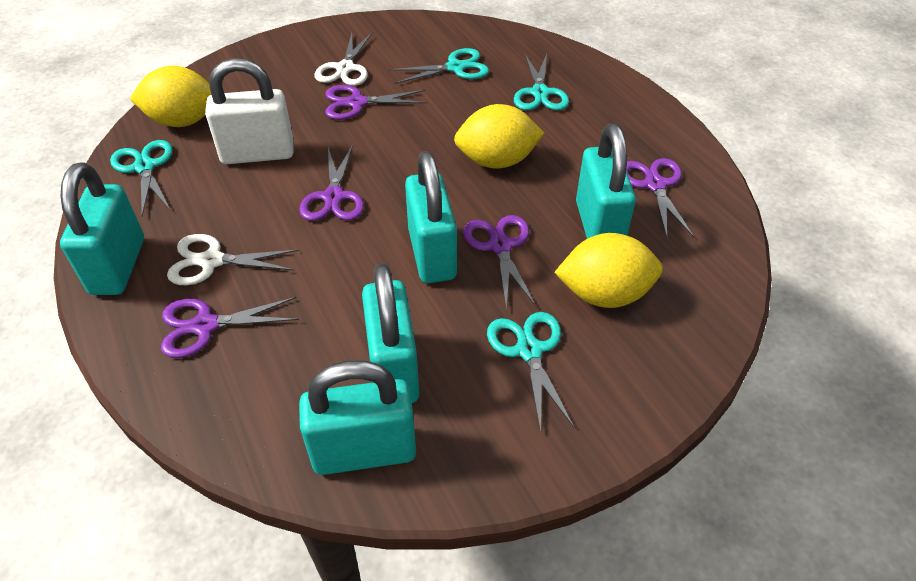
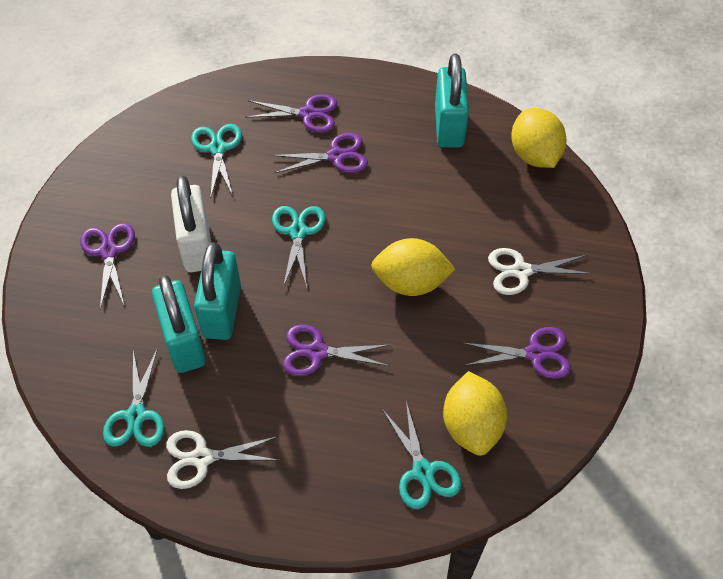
turquoise padlock: 5 -> 3

